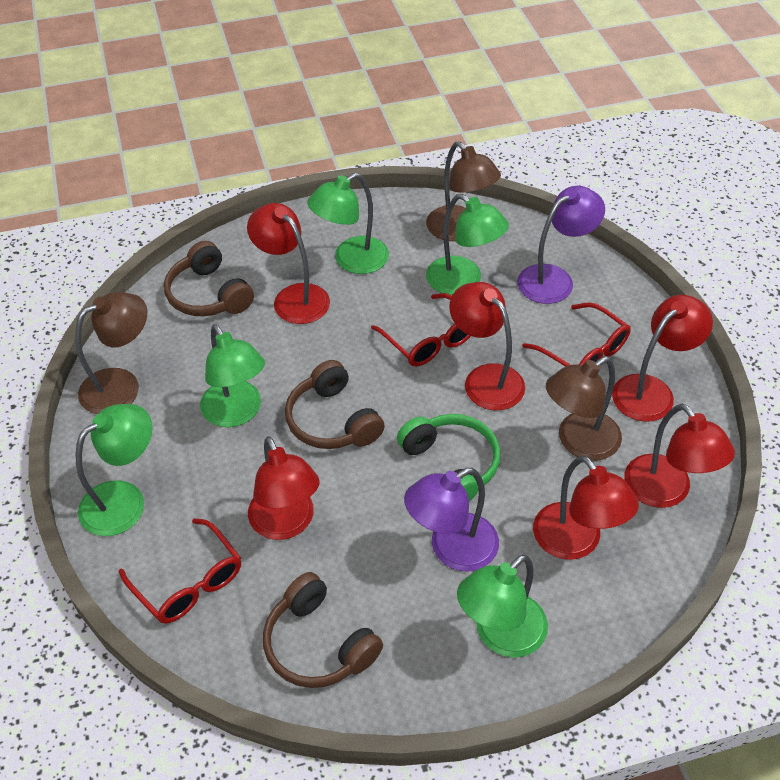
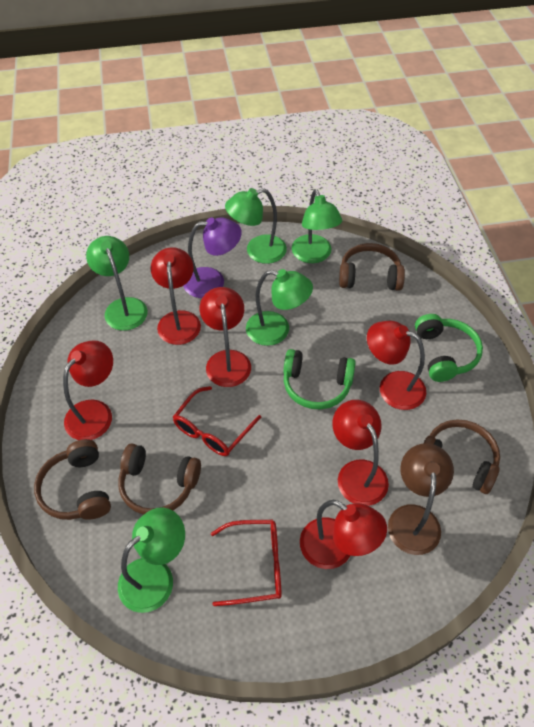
brown headphones: 3 -> 4
brown lamp: 3 -> 1
green headphones: 1 -> 2
purple lamp: 2 -> 1
red glasses: 3 -> 2

